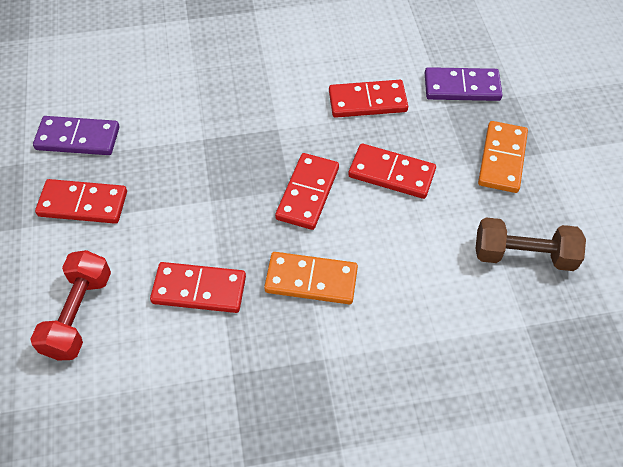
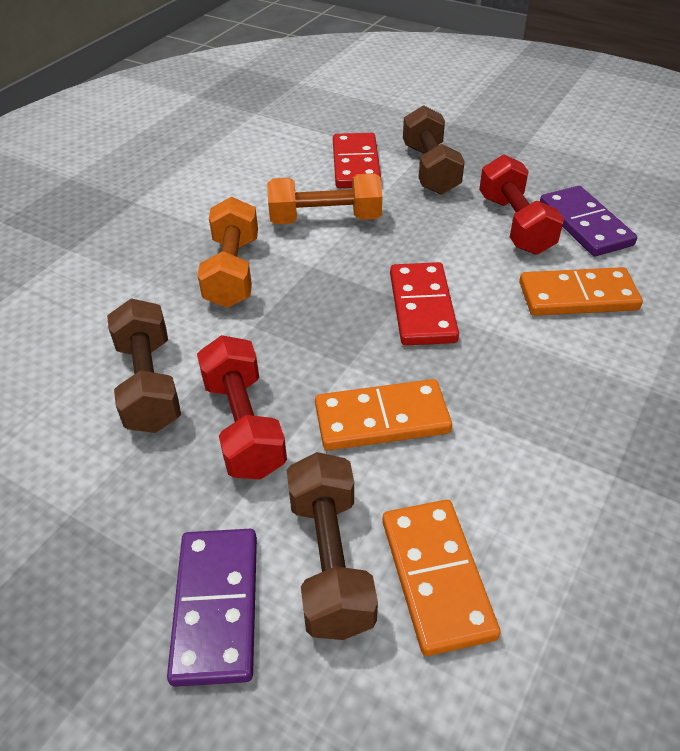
brown dumbbell: 1 -> 3
orange domino: 2 -> 3
orange dumbbell: 0 -> 2
red domino: 5 -> 2
red dumbbell: 1 -> 2

